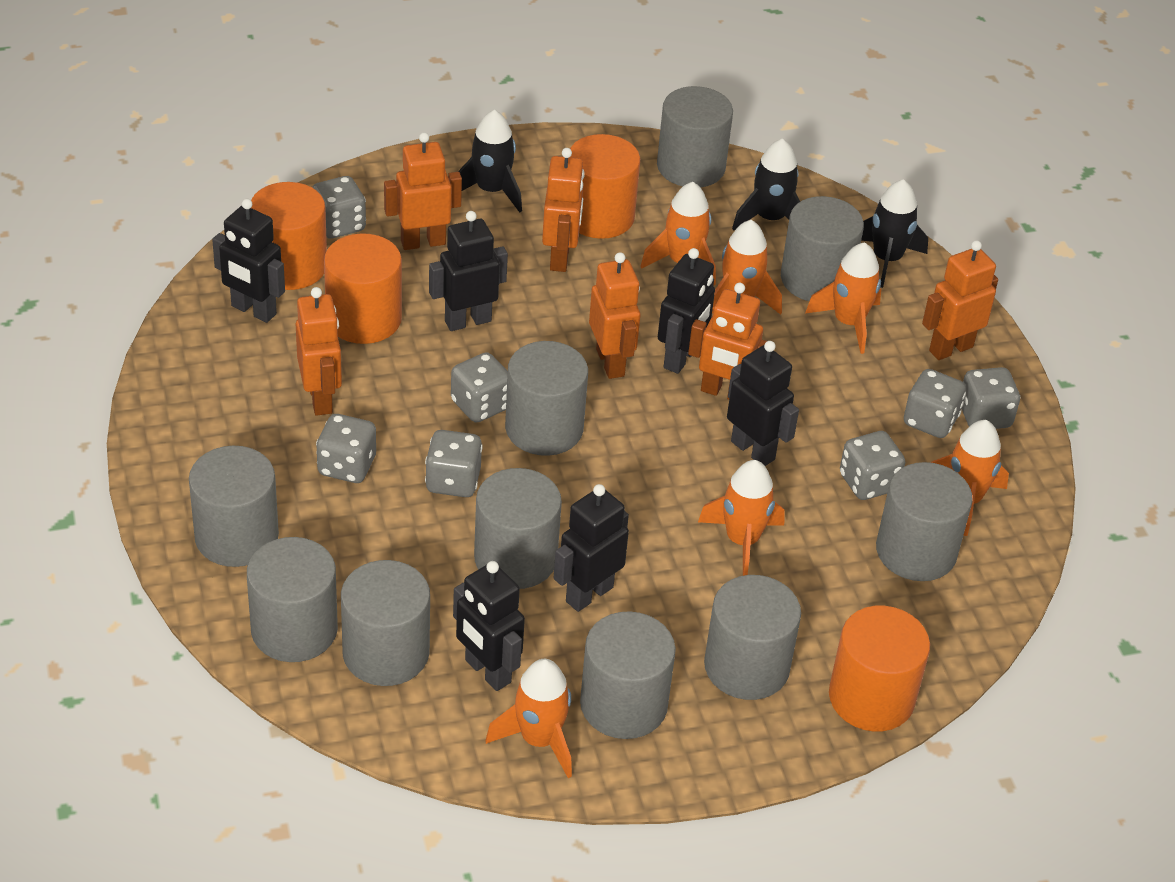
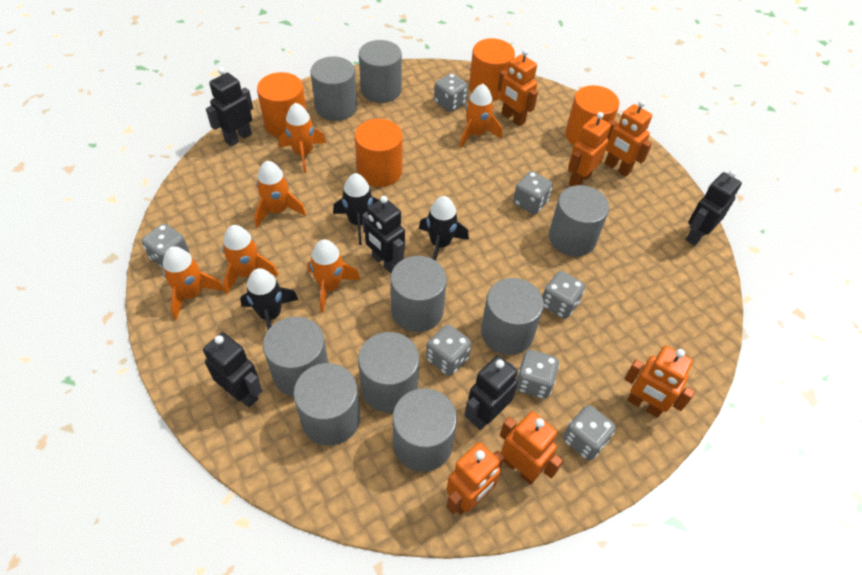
black robot: 6 -> 5
grey cylinder: 10 -> 9

